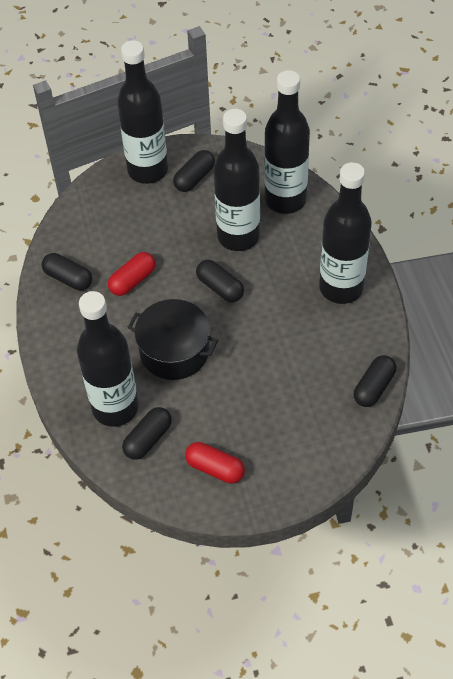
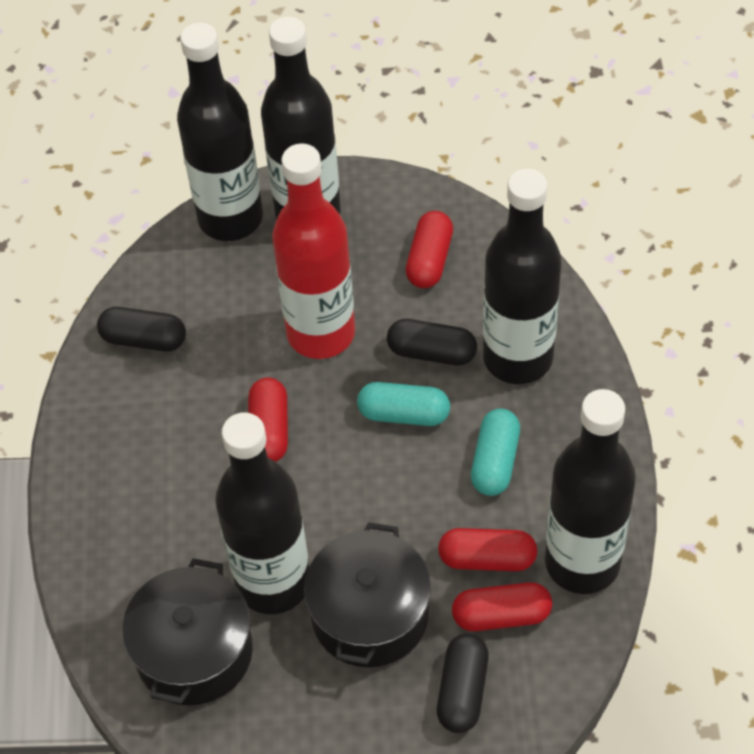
black capsule: 5 -> 3
black pot: 1 -> 2
red bottle: 0 -> 1
red capsule: 2 -> 4
turquoise capsule: 0 -> 2

